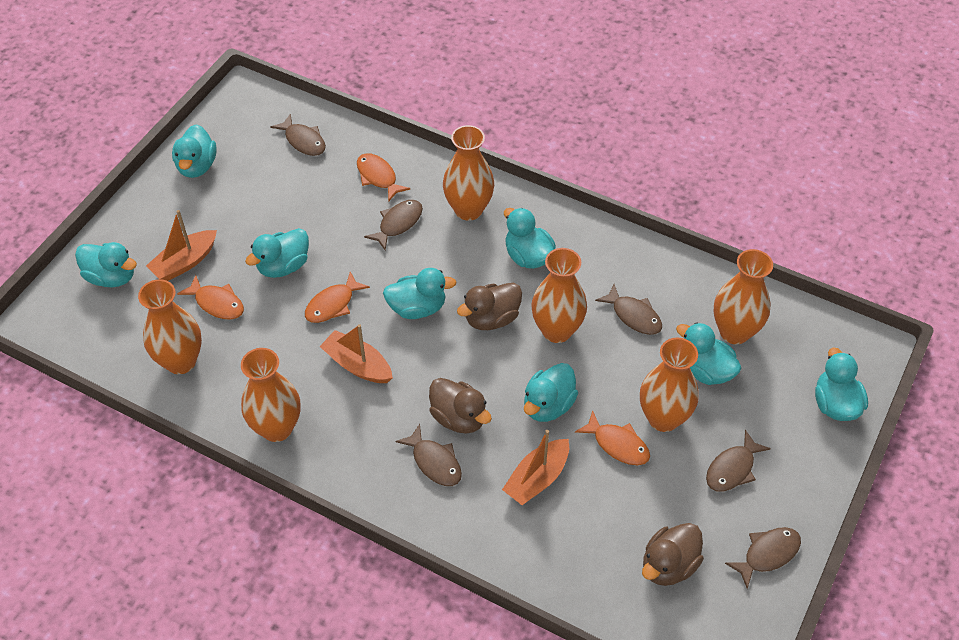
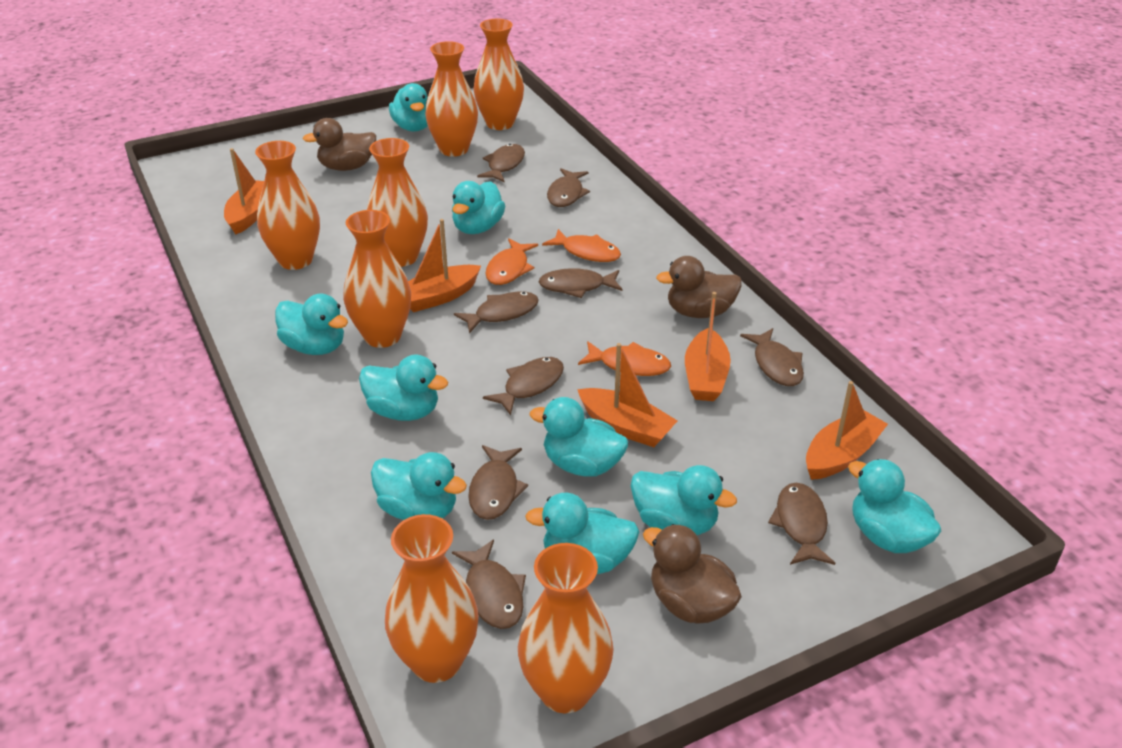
brown fish: 6 -> 9
orange boat: 3 -> 5
orange fish: 4 -> 3
orange vase: 6 -> 7
turquoise duck: 8 -> 9

